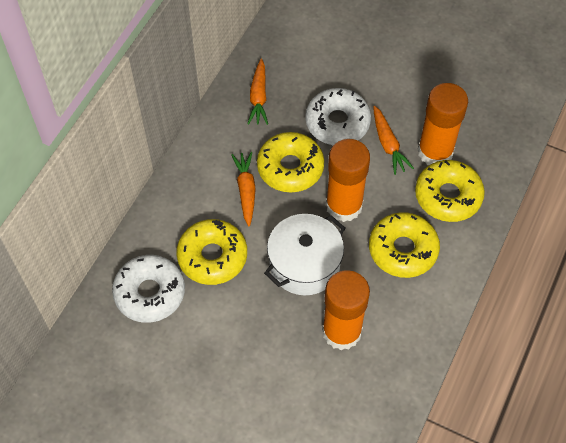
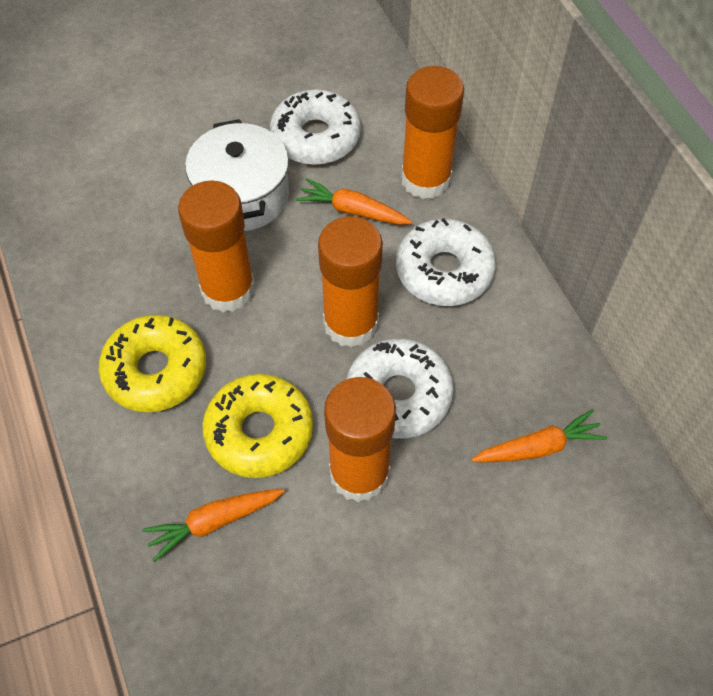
orange glue stick: 3 -> 4
white donut: 2 -> 3
yellow donut: 4 -> 2

